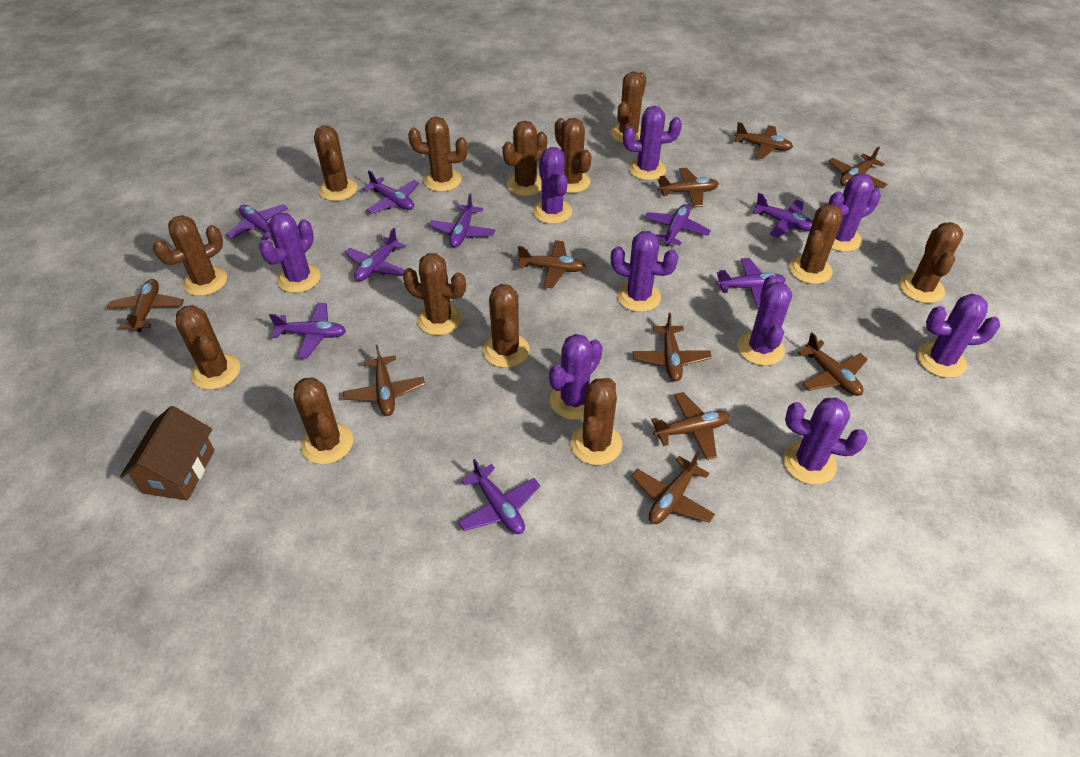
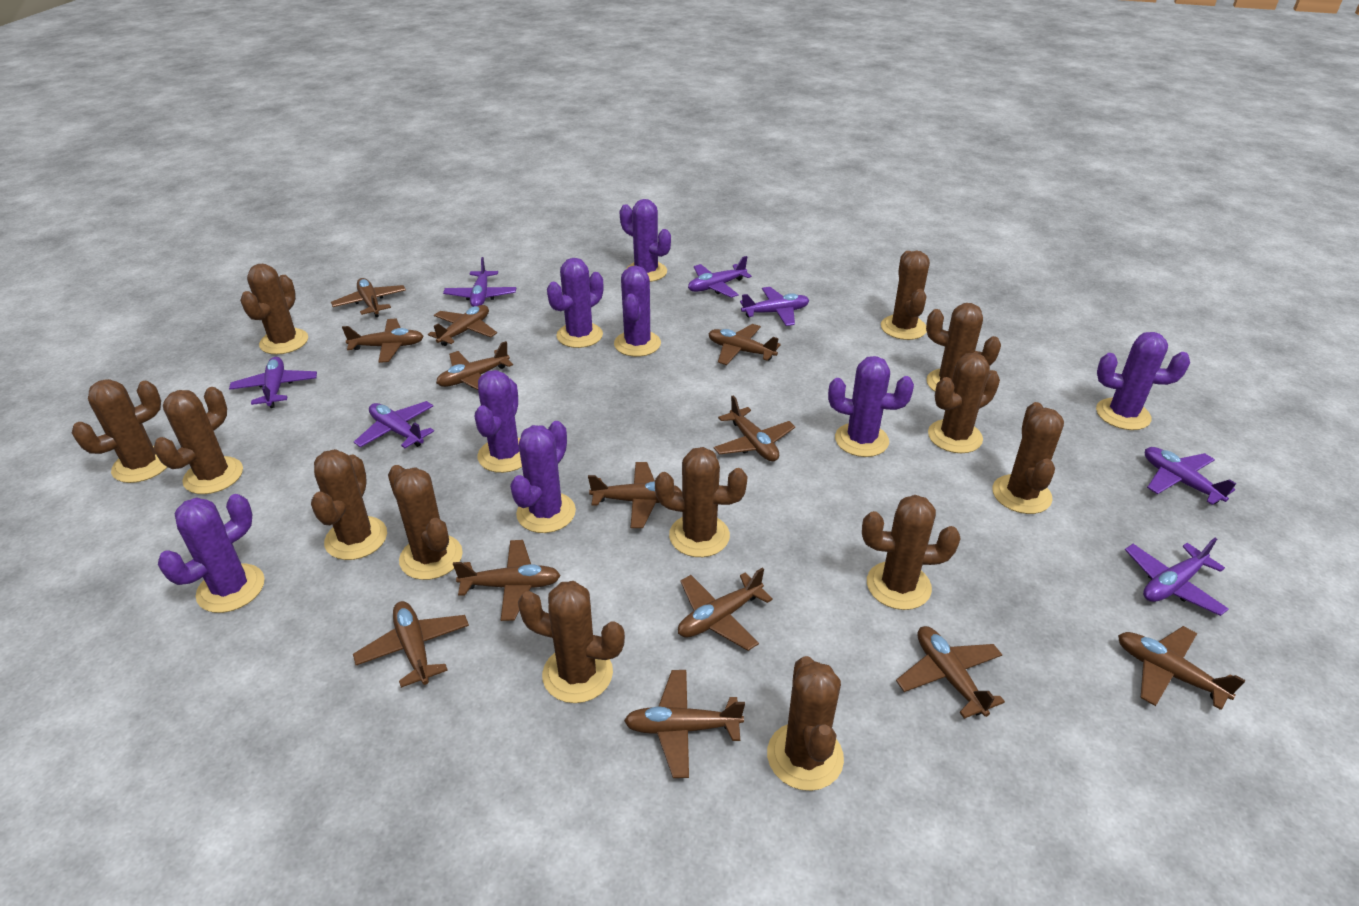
brown house: 1 -> 0
brown plane: 10 -> 13
purple cactus: 9 -> 8
purple plane: 9 -> 7

